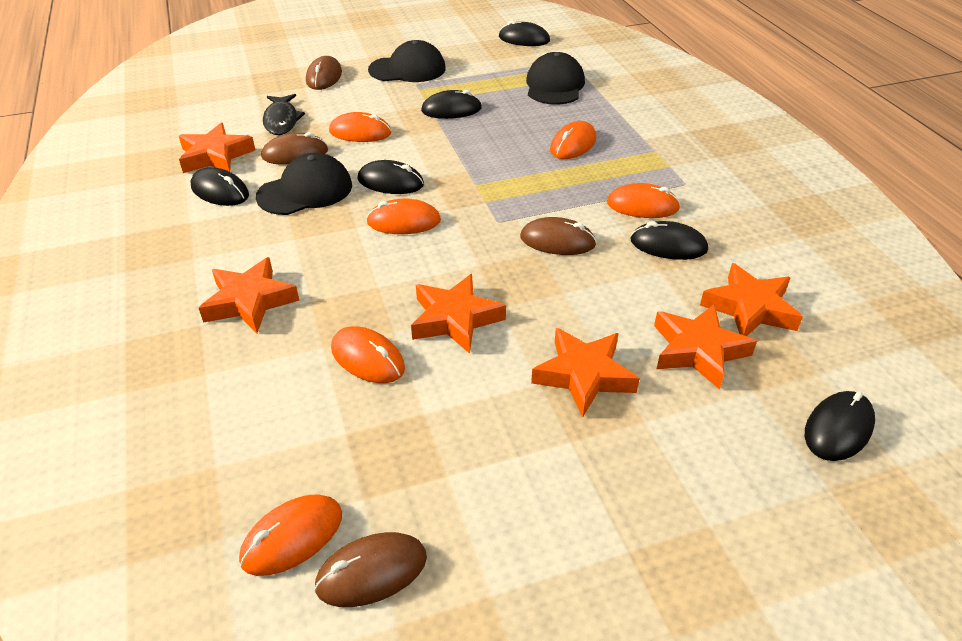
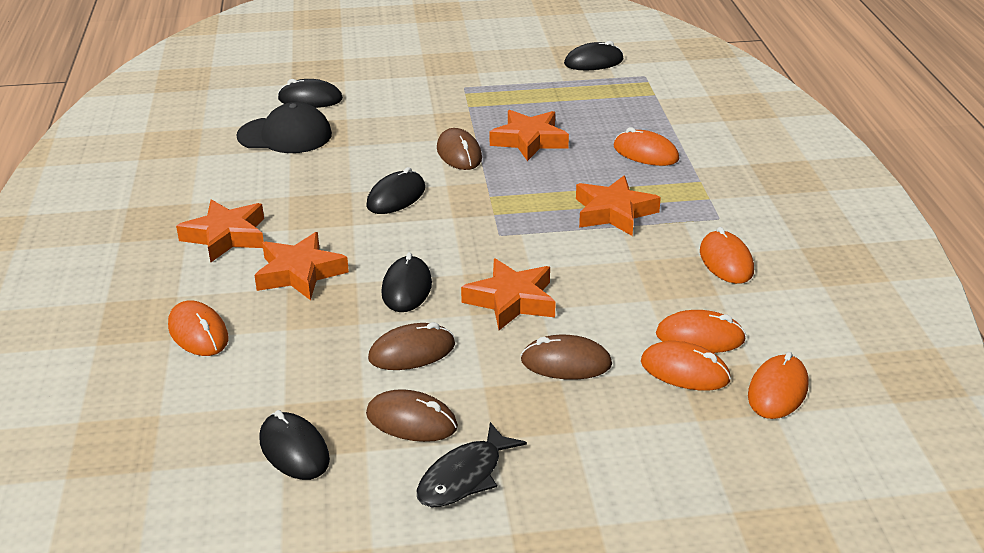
black cap: 3 -> 1
black mouse: 6 -> 5
orange star: 6 -> 5

